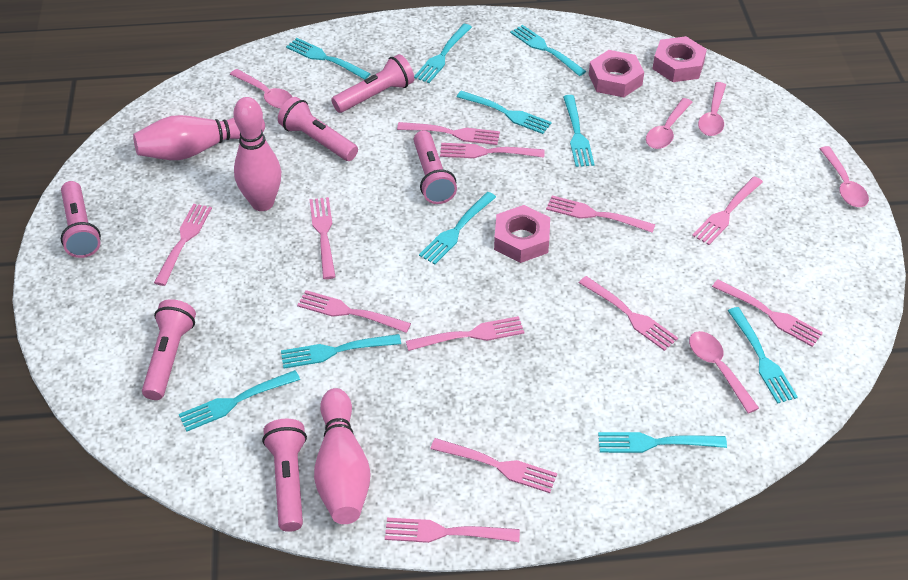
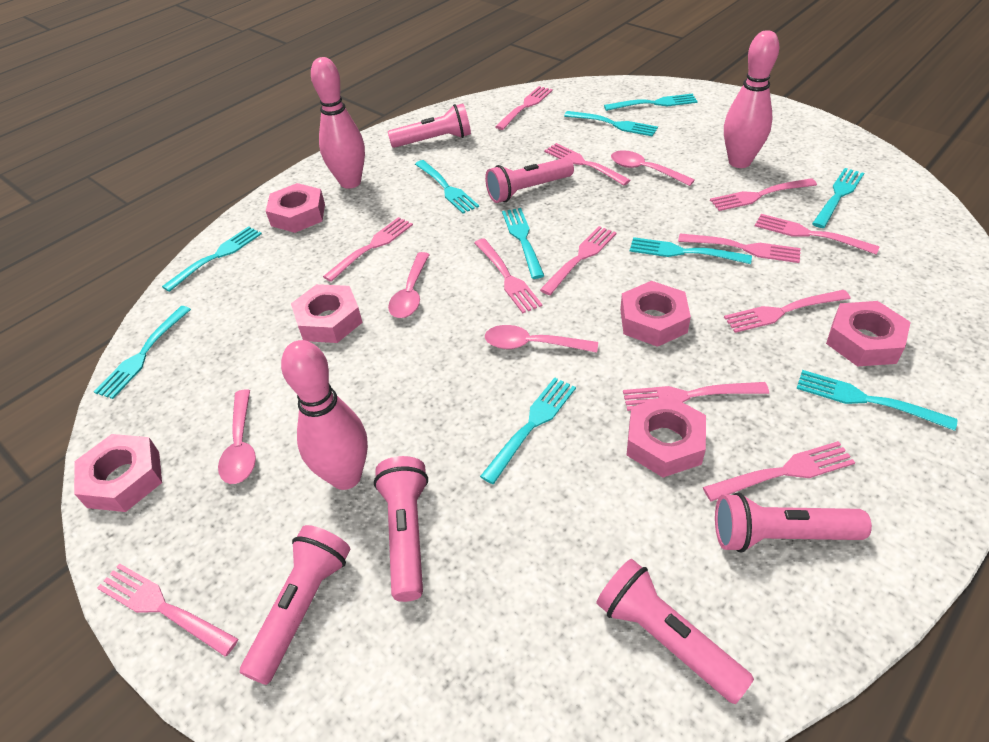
pink nut: 3 -> 6
pink spoon: 5 -> 4

